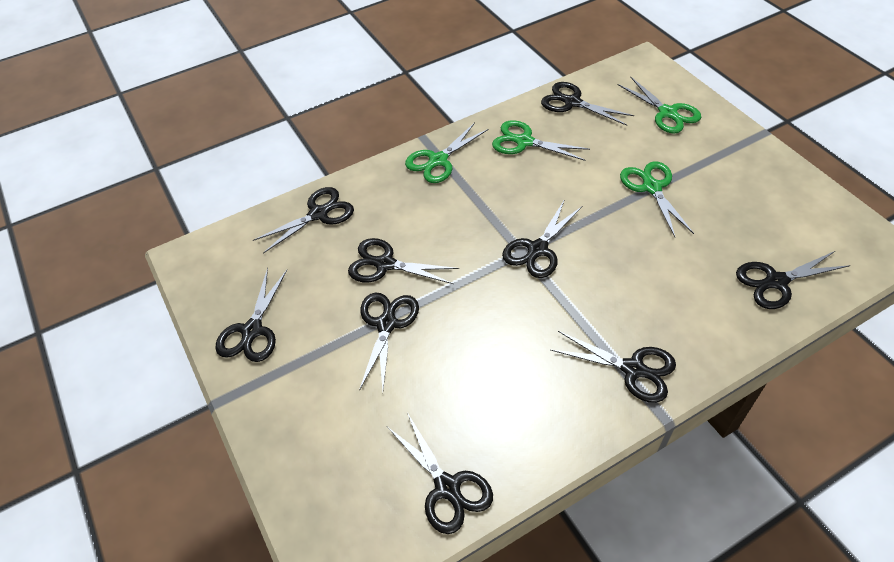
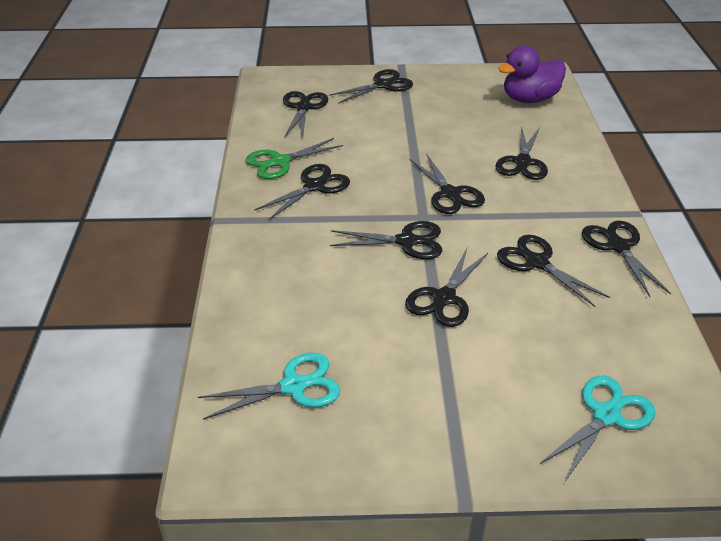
green scissors: 4 -> 1
purple duck: 0 -> 1
turquoise scissors: 0 -> 2

